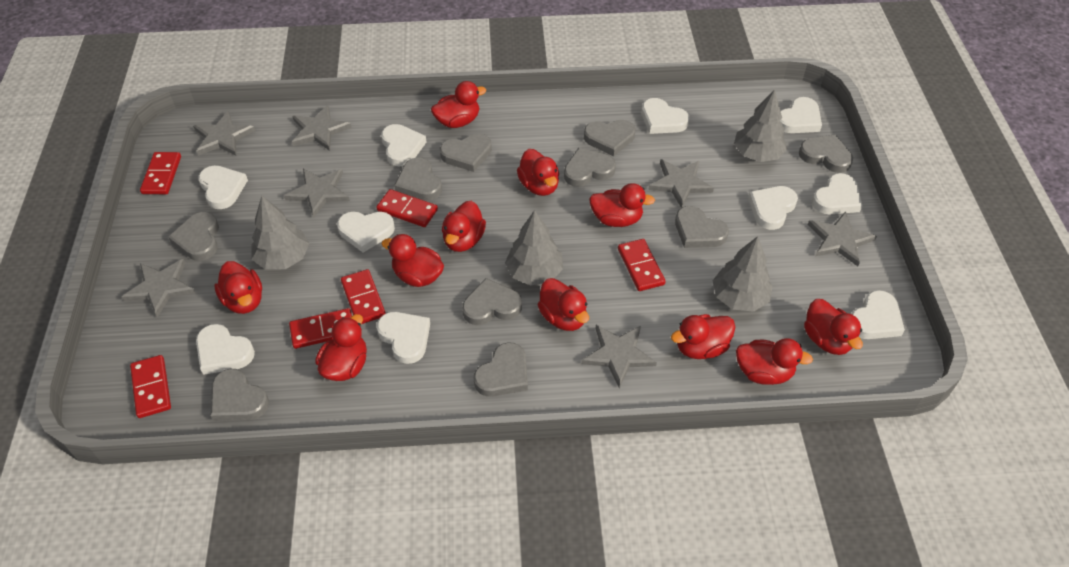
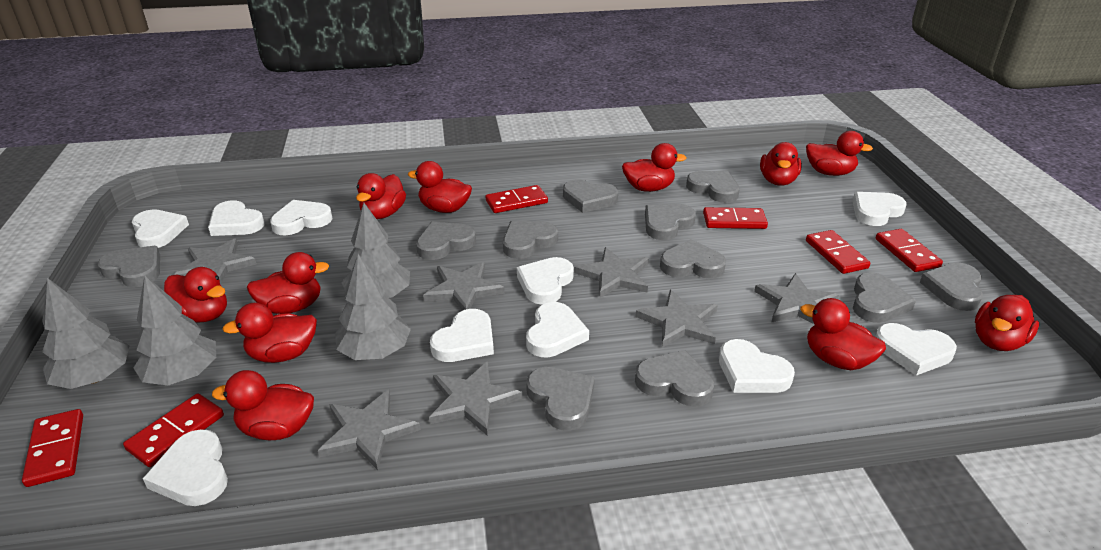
grey heart: 10 -> 11

